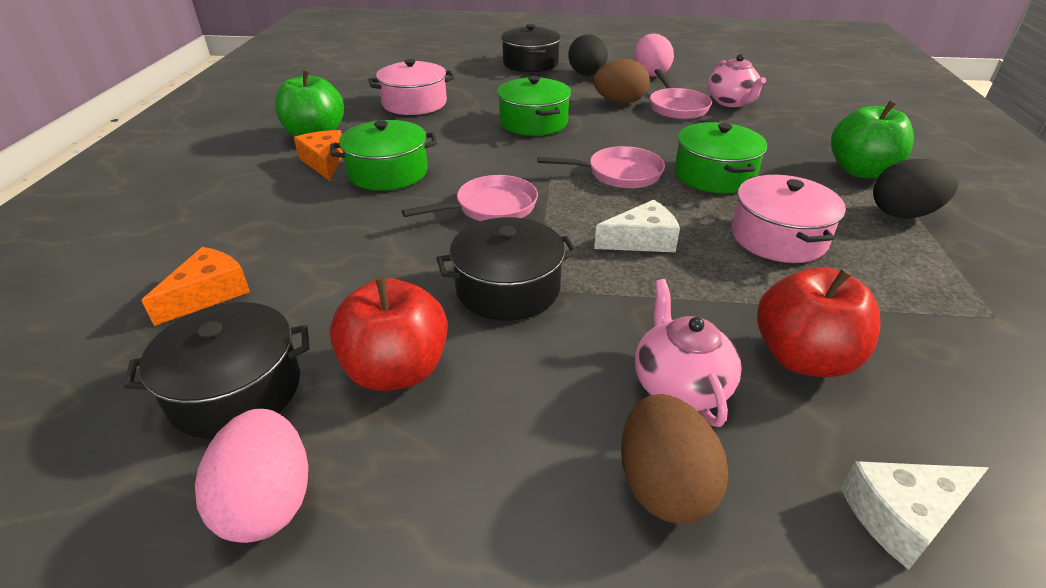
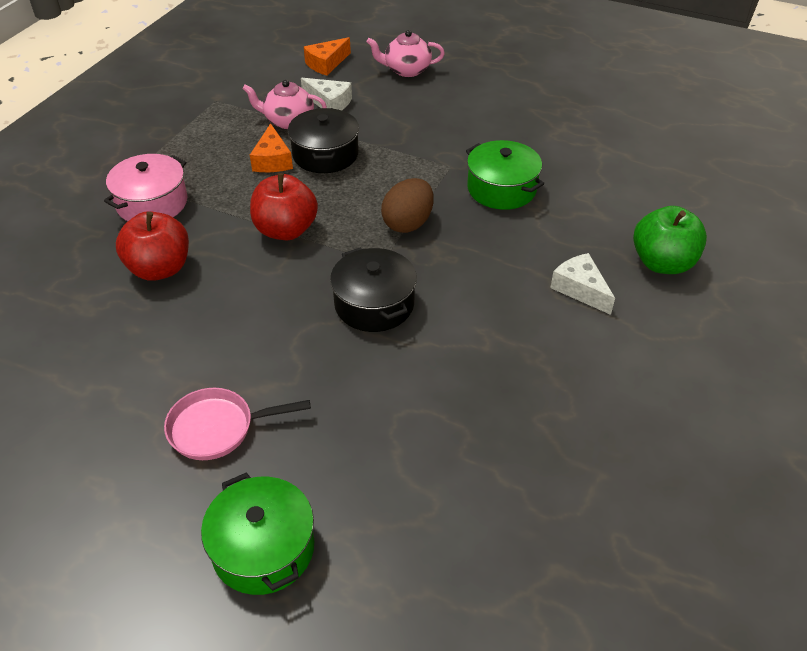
black egg: 2 -> 0
black pot: 3 -> 2
brown egg: 2 -> 1
green apple: 2 -> 1
green pot: 3 -> 2
pink egg: 2 -> 0
pink pan: 3 -> 1
pink pot: 2 -> 1

